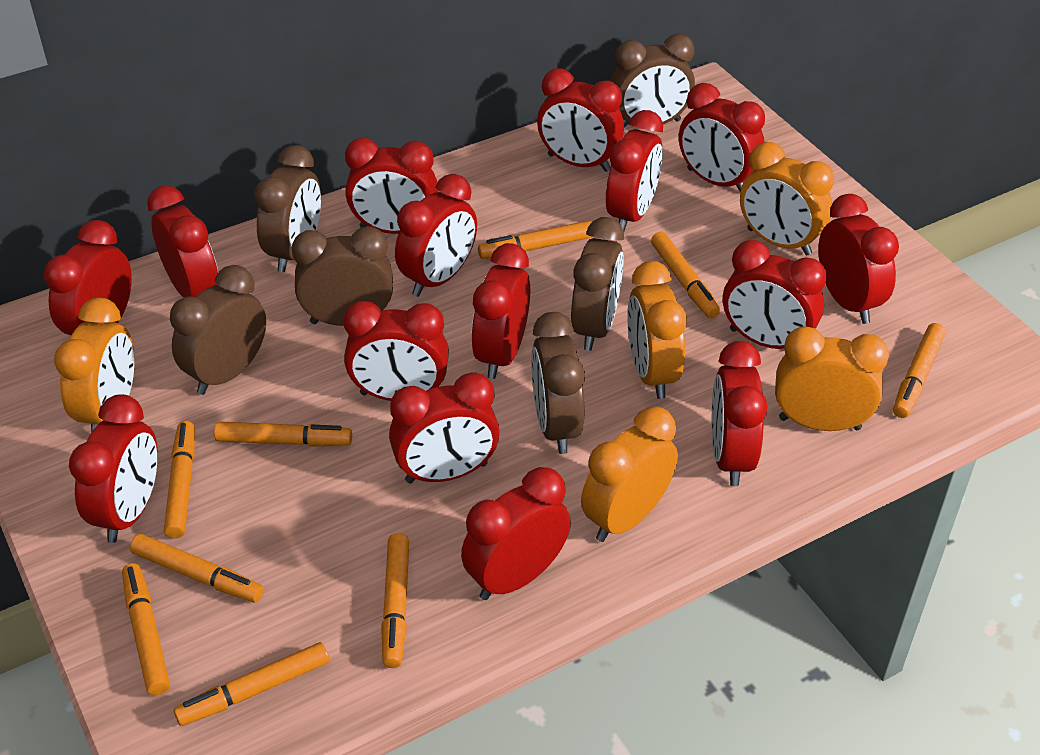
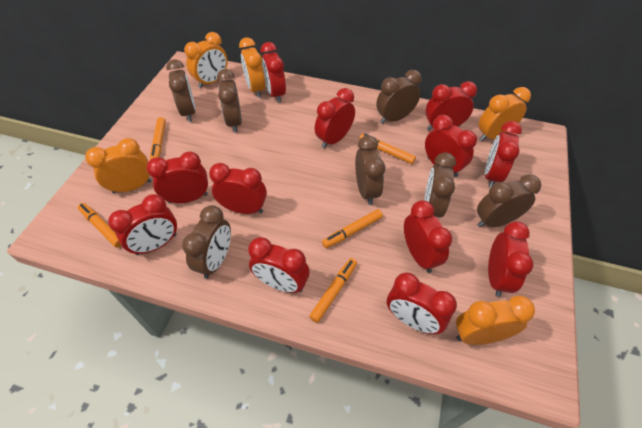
brown clock: 6 -> 7
orange marker: 9 -> 5
red clock: 15 -> 12

